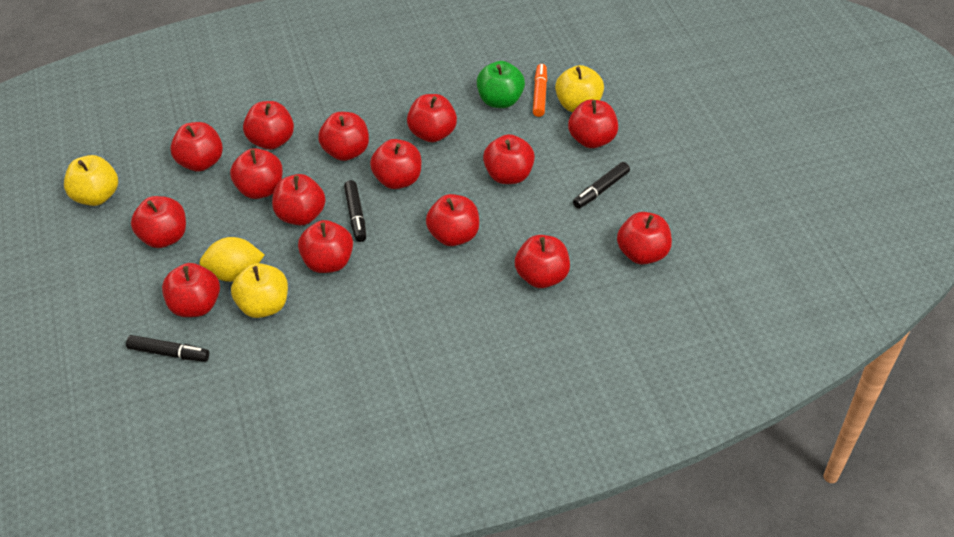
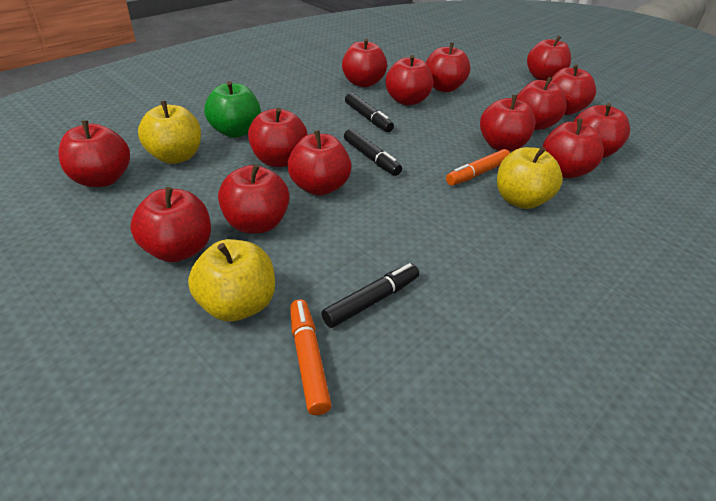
orange marker: 1 -> 2
red apple: 15 -> 14
yellow lemon: 1 -> 0

